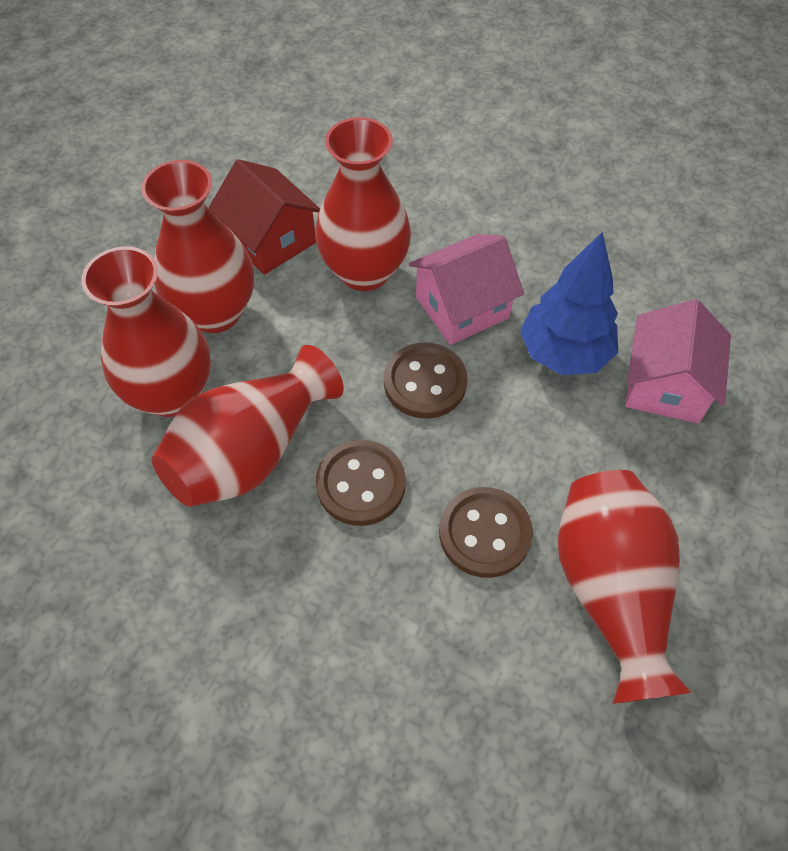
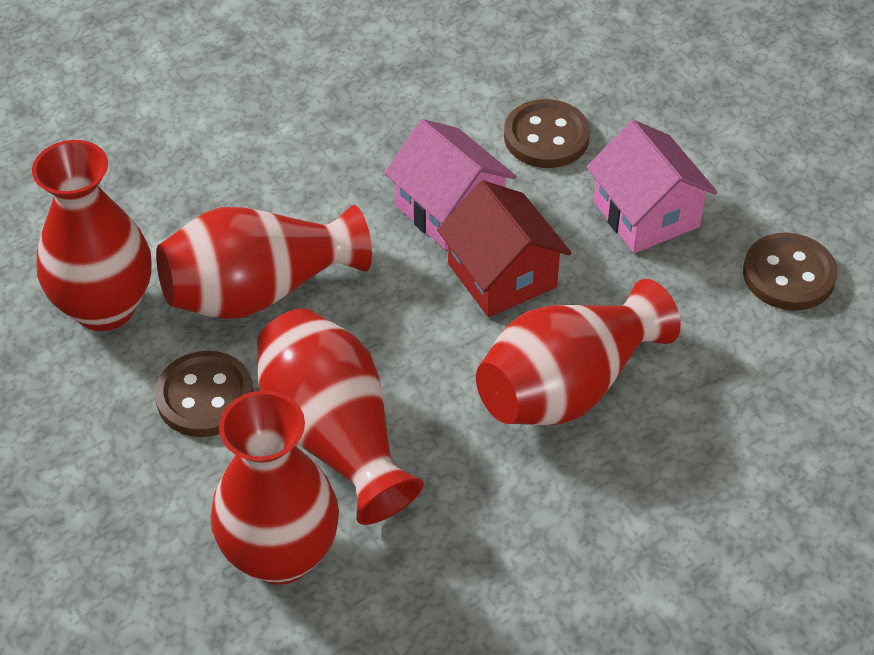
blue tree: 1 -> 0

